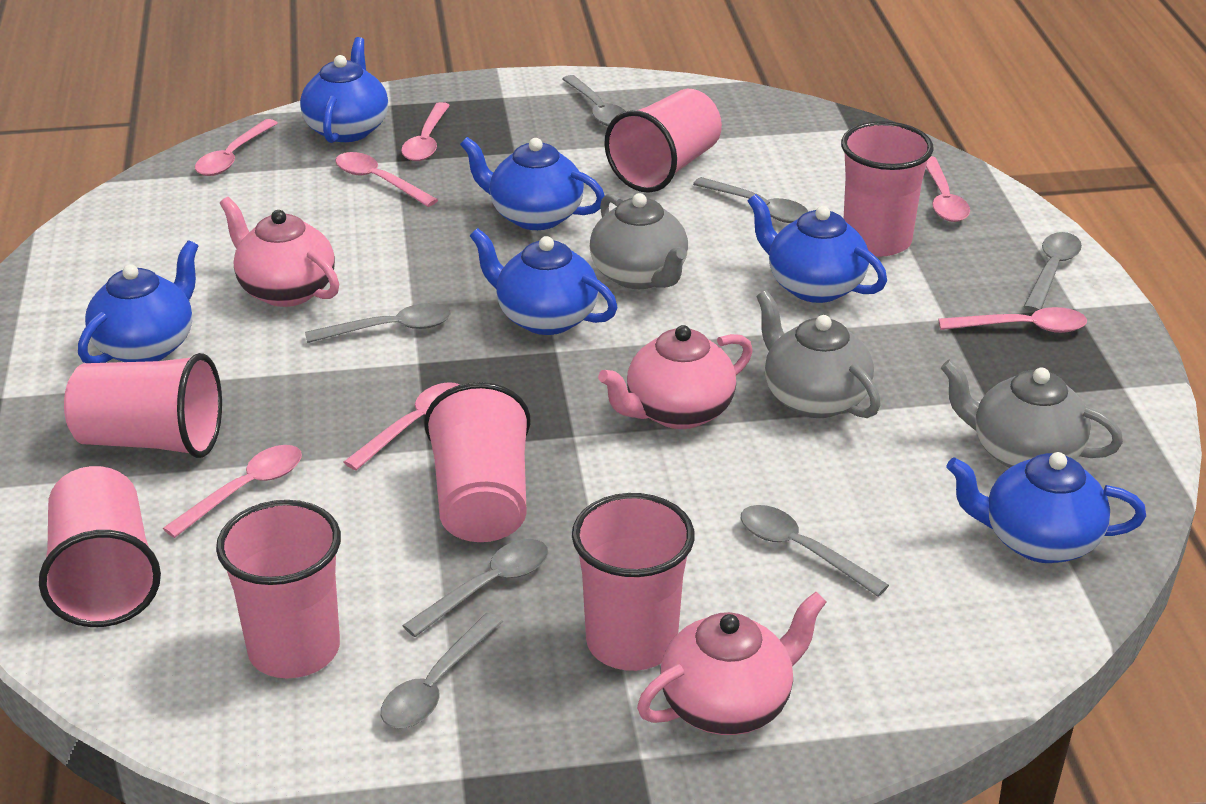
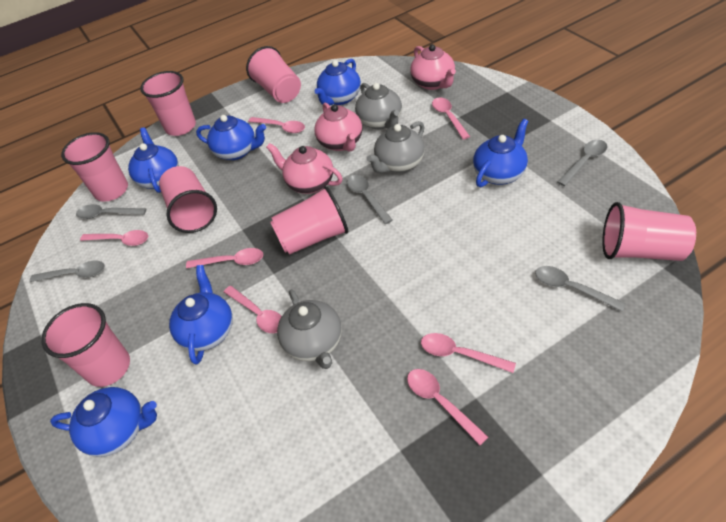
grey spoon: 7 -> 5

